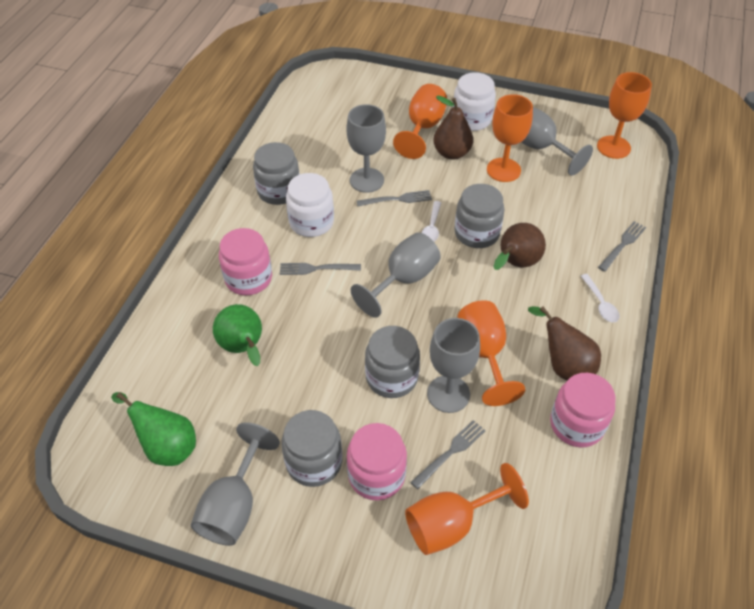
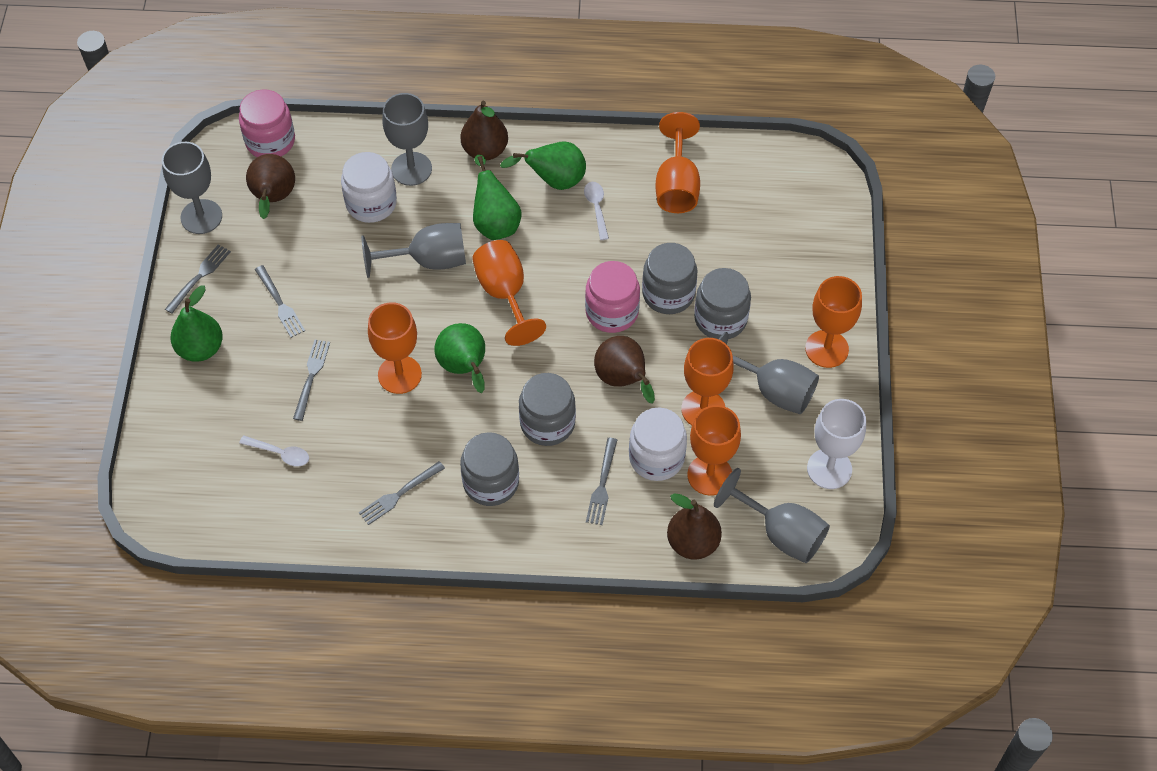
brown pear: 3 -> 4
green pear: 2 -> 4
grey fork: 4 -> 5
orange goblet: 5 -> 6
pink jar: 3 -> 2
white goblet: 0 -> 1

